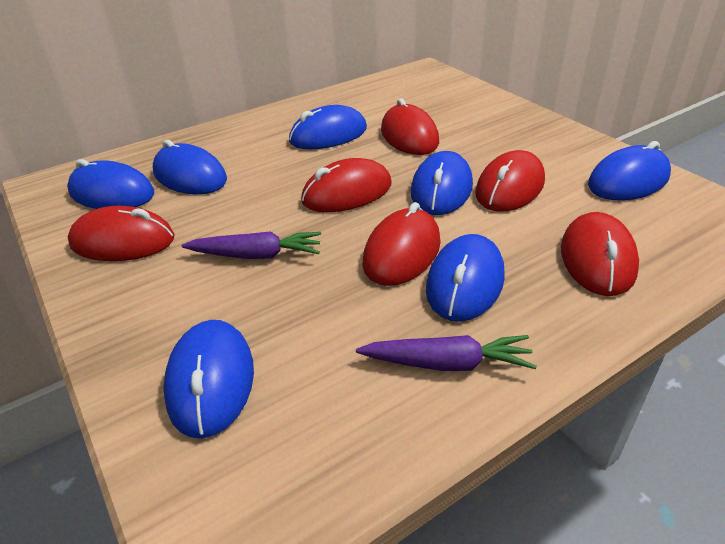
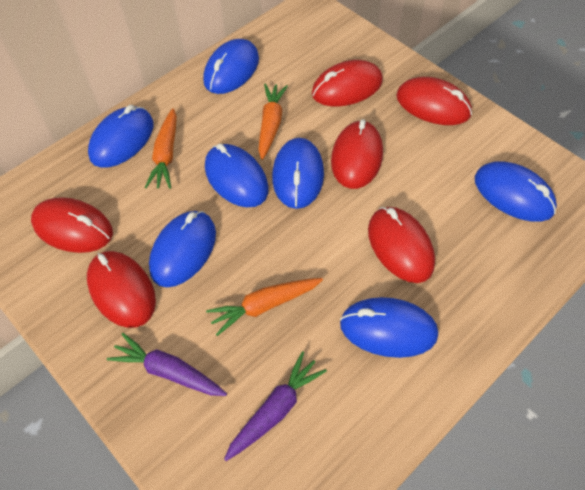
orange carrot: 0 -> 3

